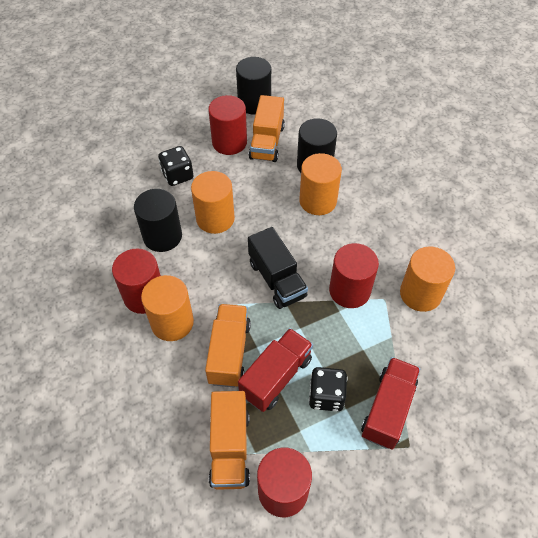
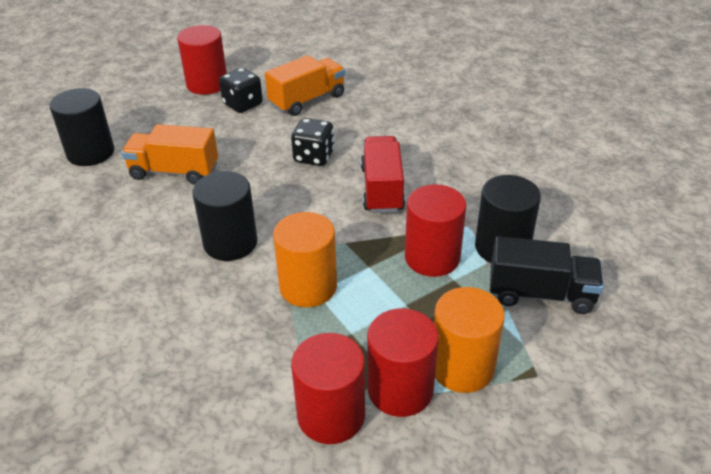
orange cylinder: 4 -> 2
orange truck: 3 -> 2
red truck: 2 -> 1

